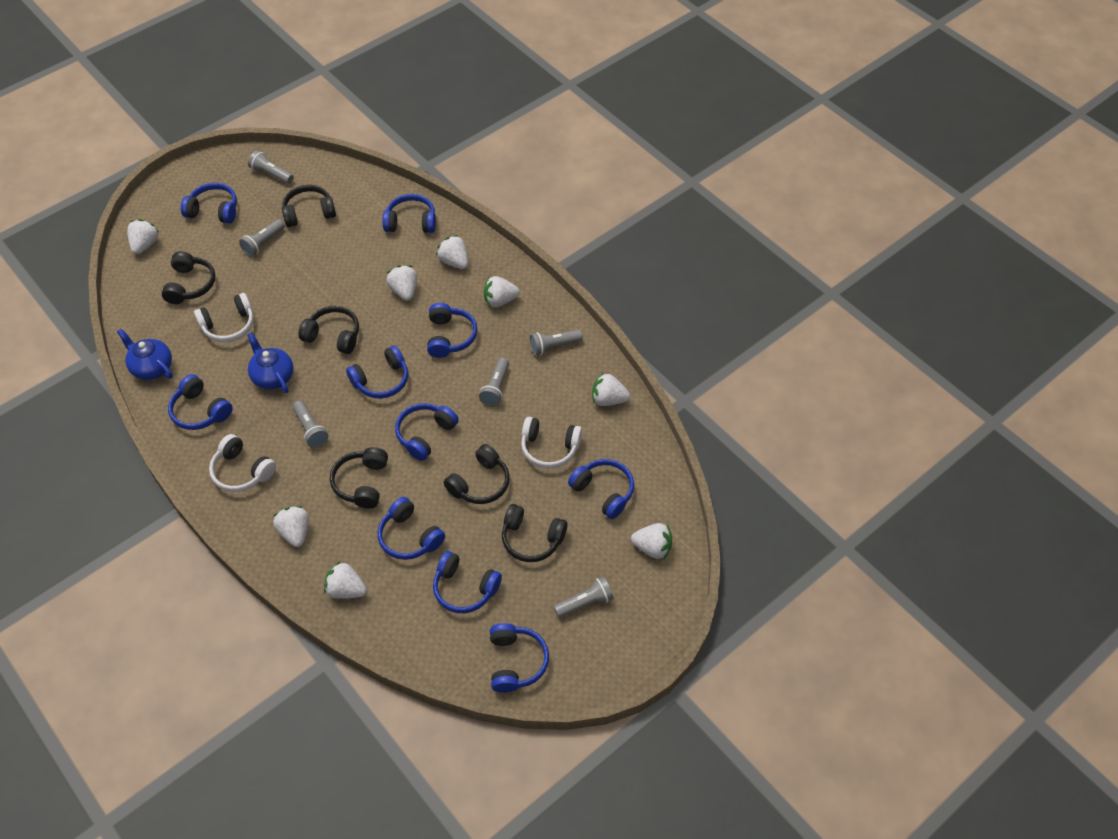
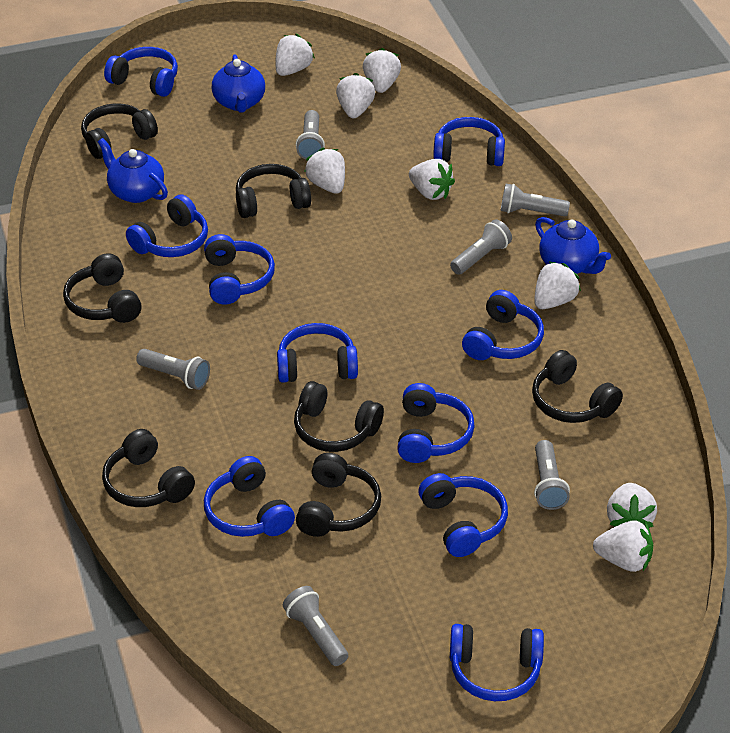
black headphones: 6 -> 7
blue teapot: 2 -> 3
white headphones: 3 -> 0

